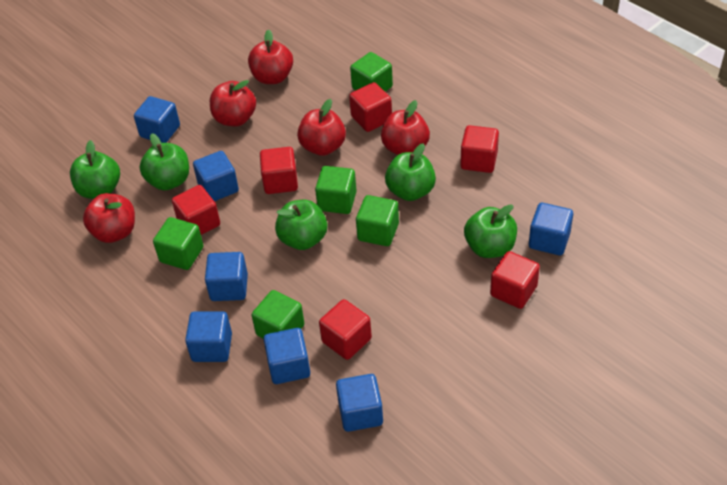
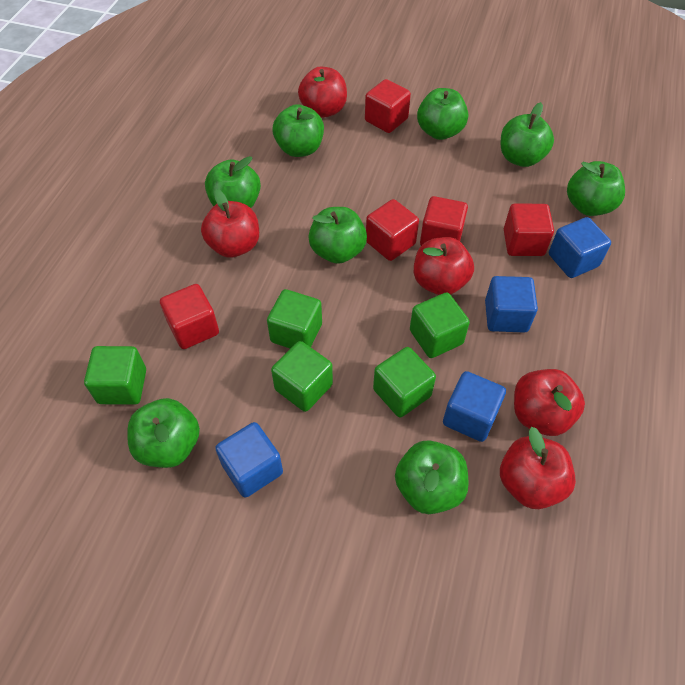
blue cube: 7 -> 4
green apple: 5 -> 8
red cube: 6 -> 5

